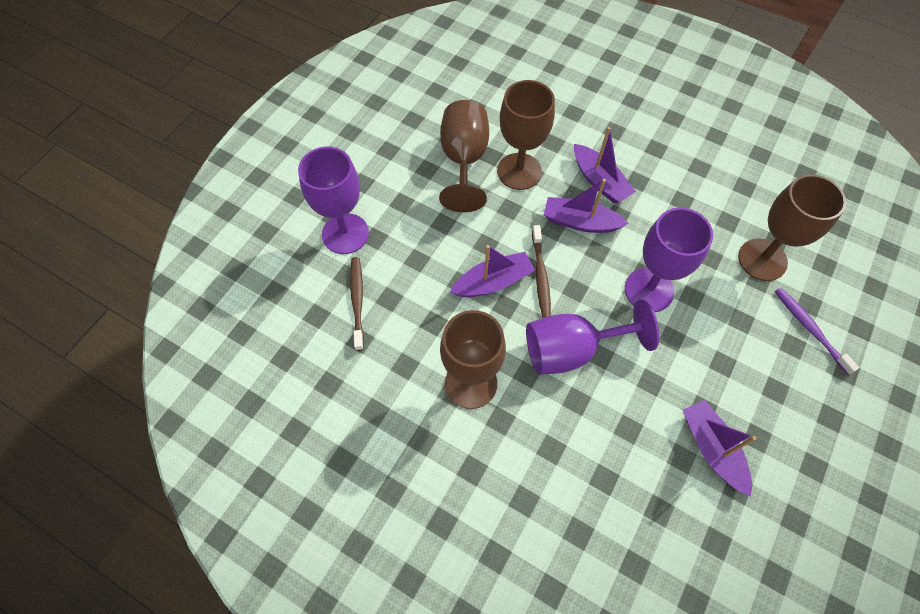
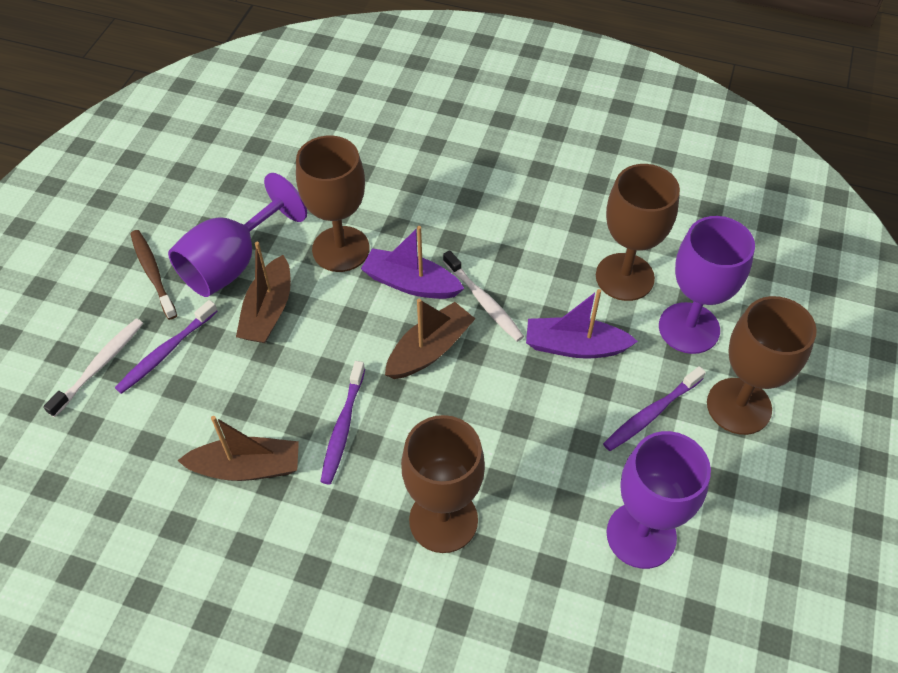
brown boat: 0 -> 3
brown toothbrush: 2 -> 1
purple boat: 4 -> 2
purple toothbrush: 1 -> 3
white toothbrush: 0 -> 2

